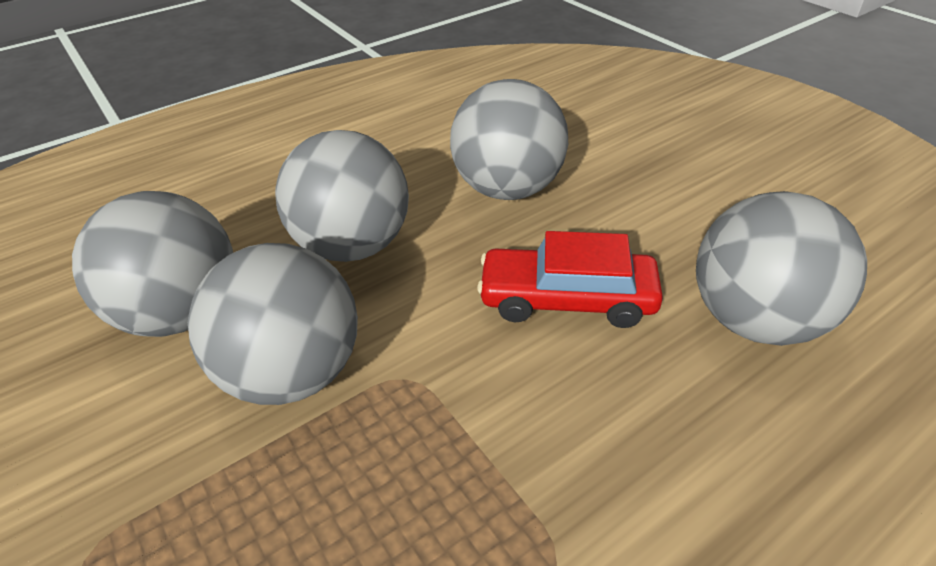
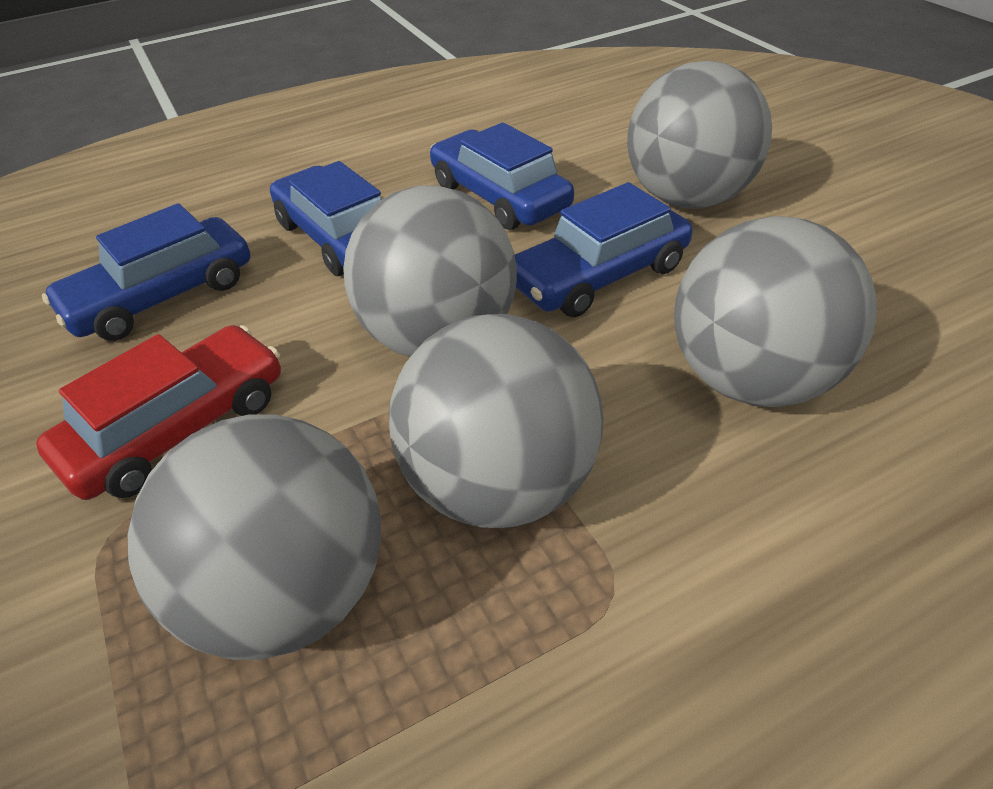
blue car: 0 -> 4

